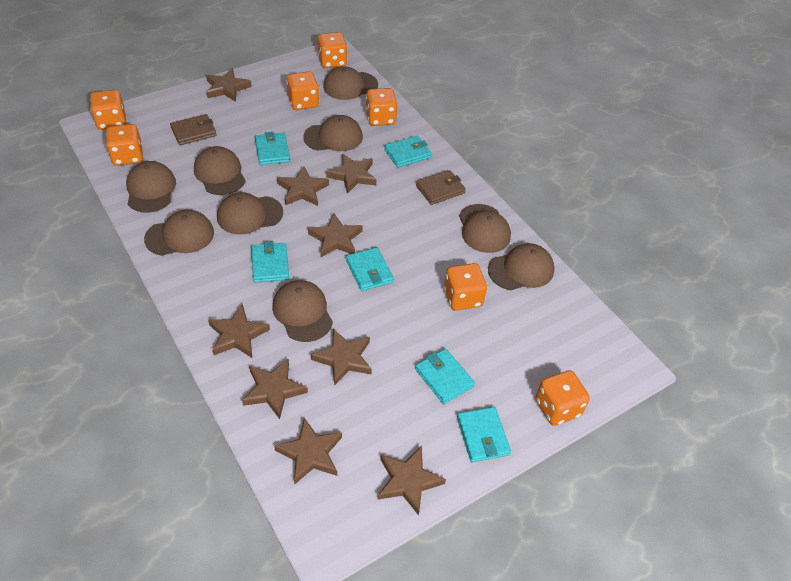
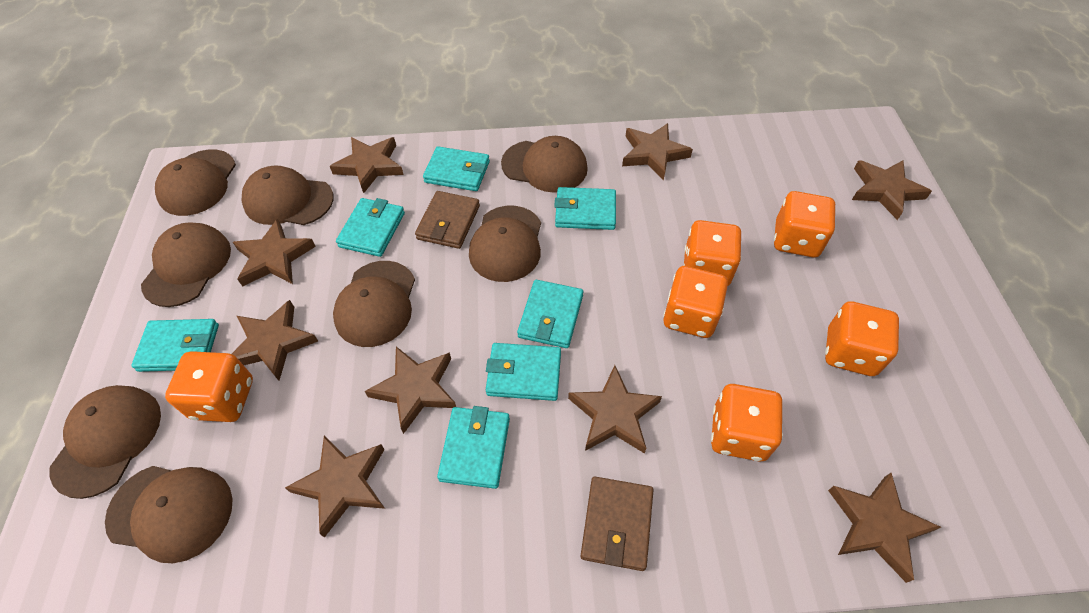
brown cap: 9 -> 8
orange dice: 7 -> 6
turquoise wallet: 6 -> 7

